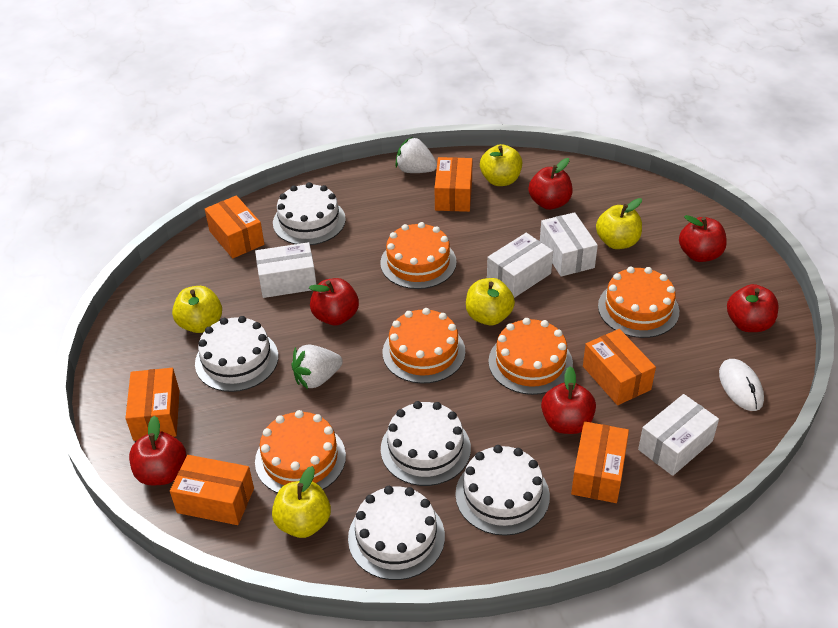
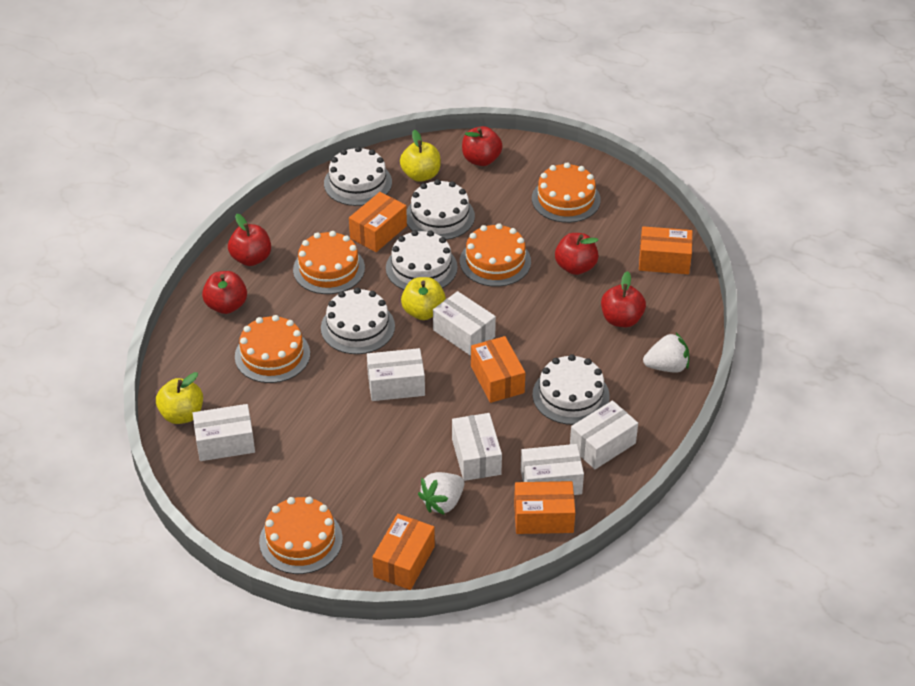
orange box: 6 -> 5
red apple: 6 -> 5
white box: 4 -> 6
white mouse: 1 -> 0
yellow apple: 5 -> 3

